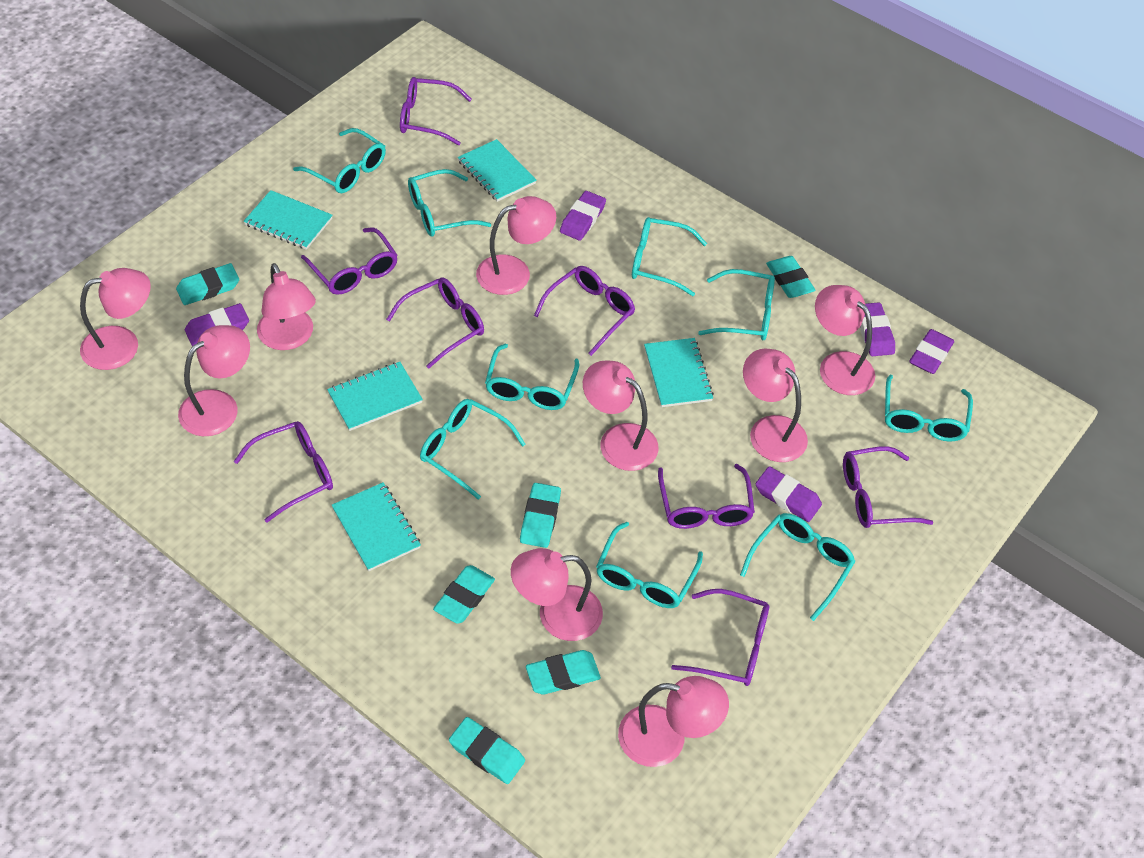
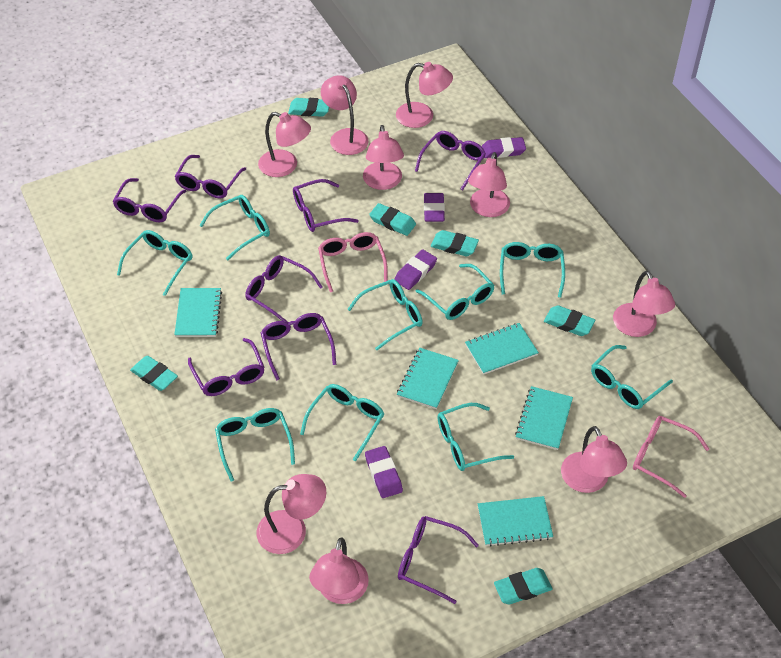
pink glasses: 0 -> 2
purple eraser: 5 -> 4

